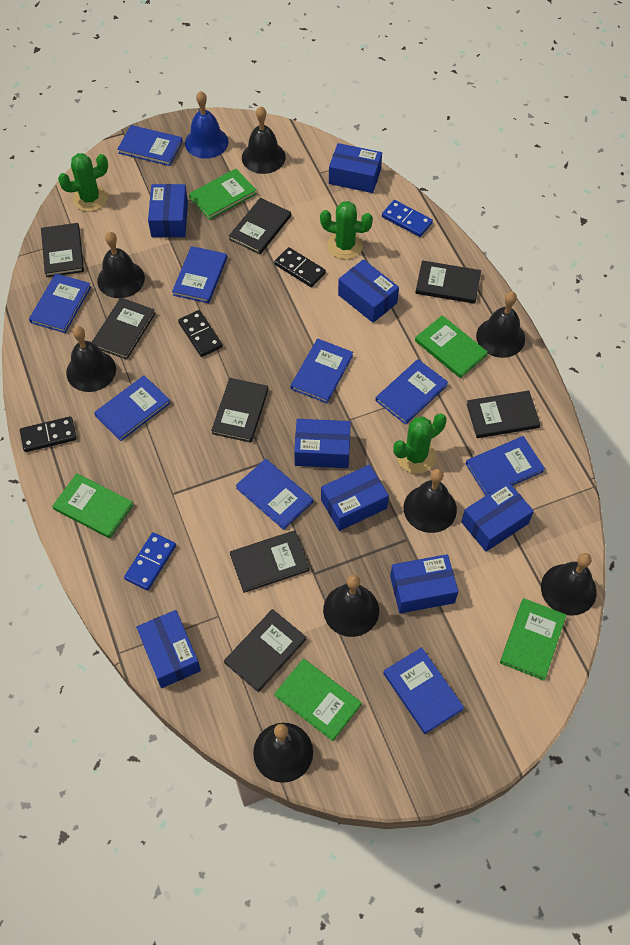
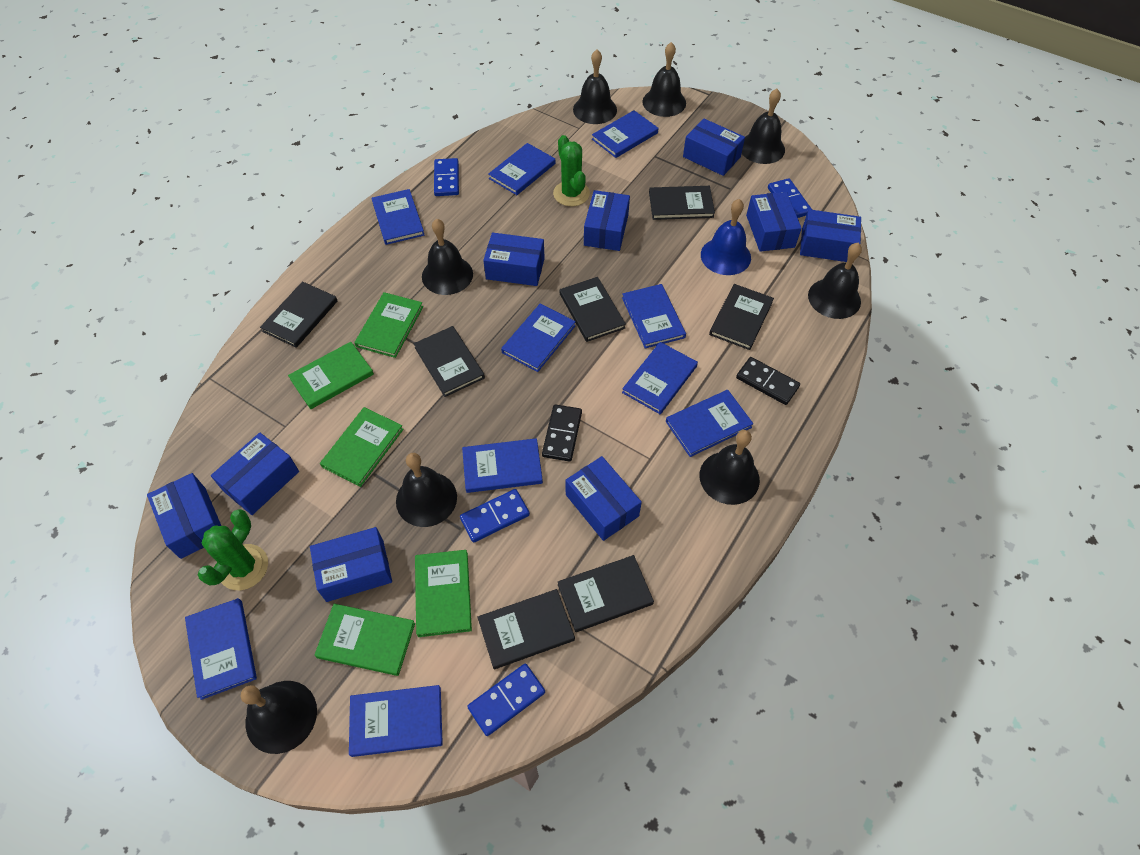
black book: 8 -> 7
black domino: 3 -> 2
blue book: 9 -> 10
blue box: 8 -> 9
blue domino: 2 -> 4
green cactus: 3 -> 2

